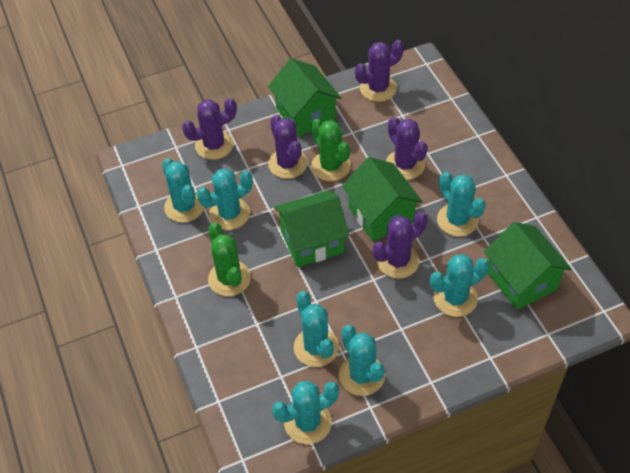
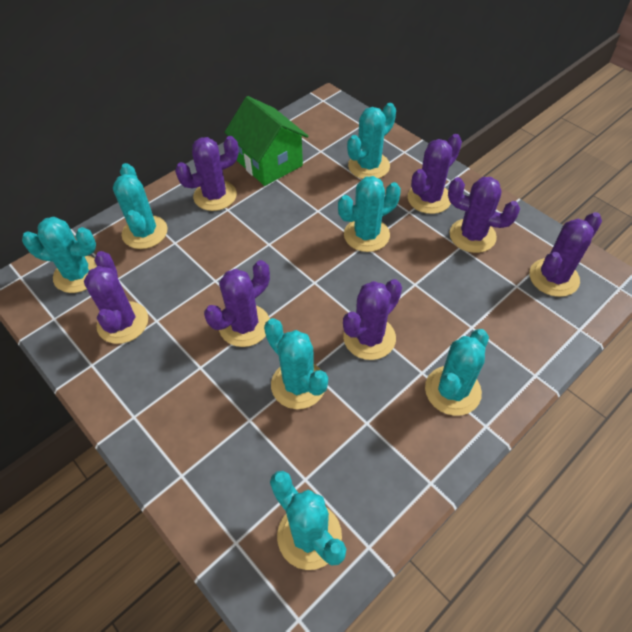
green cactus: 2 -> 0
green house: 4 -> 1
purple cactus: 5 -> 7

